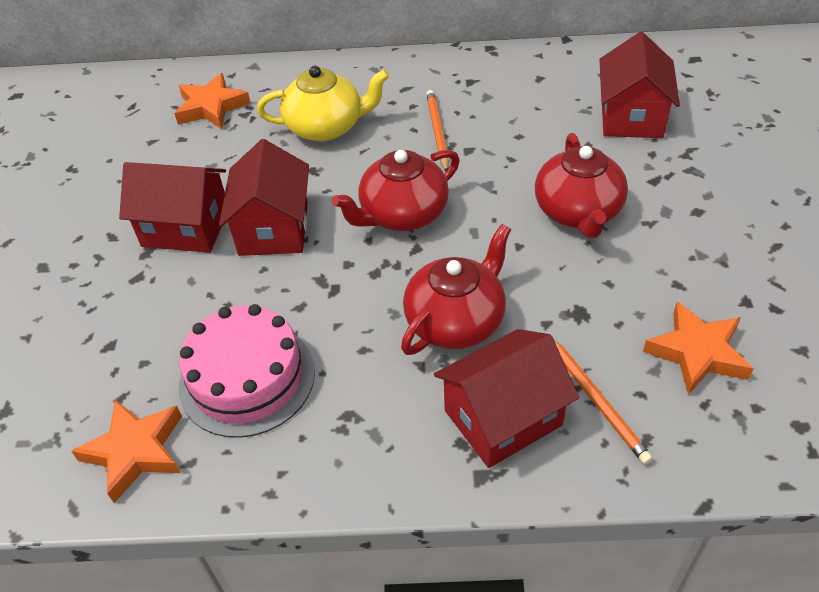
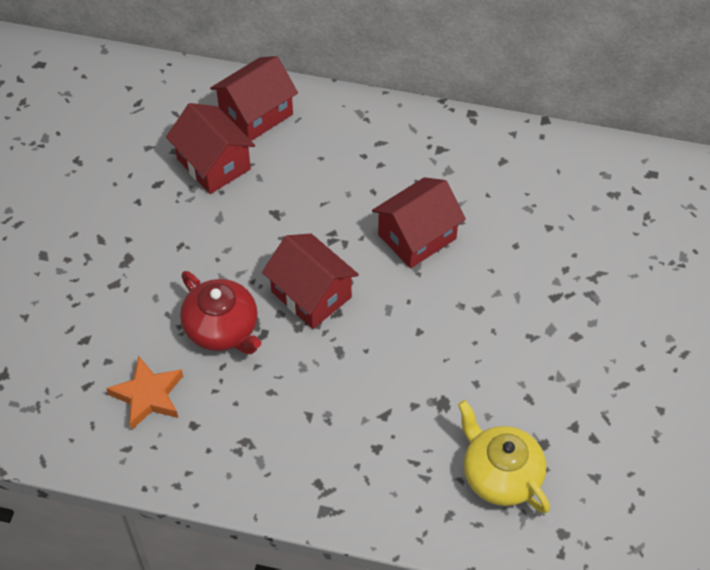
orange pencil: 2 -> 0
orange star: 3 -> 1
pink cake: 1 -> 0
red teapot: 3 -> 1

